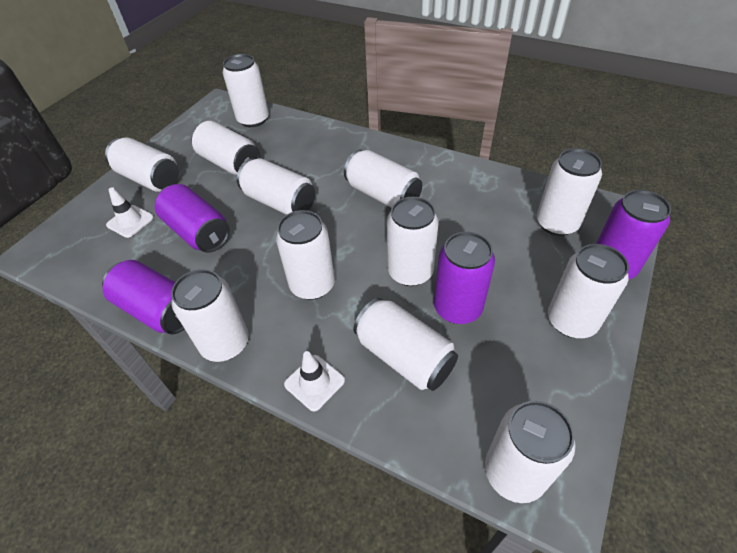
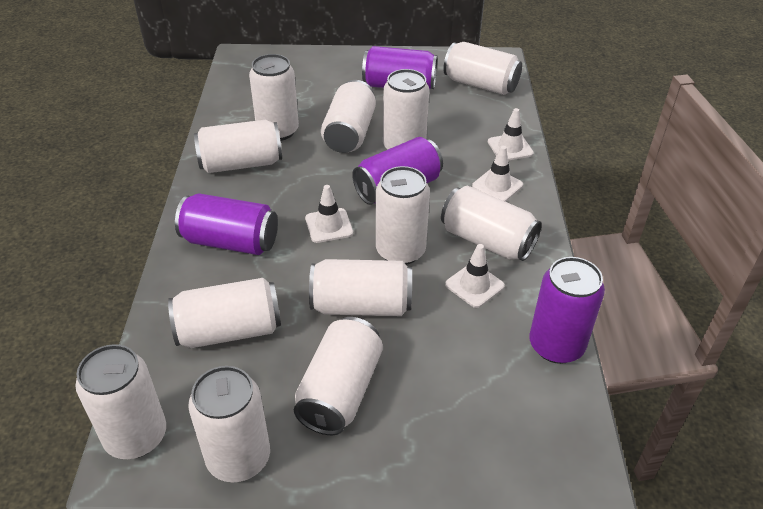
white traffic cone: 2 -> 4

